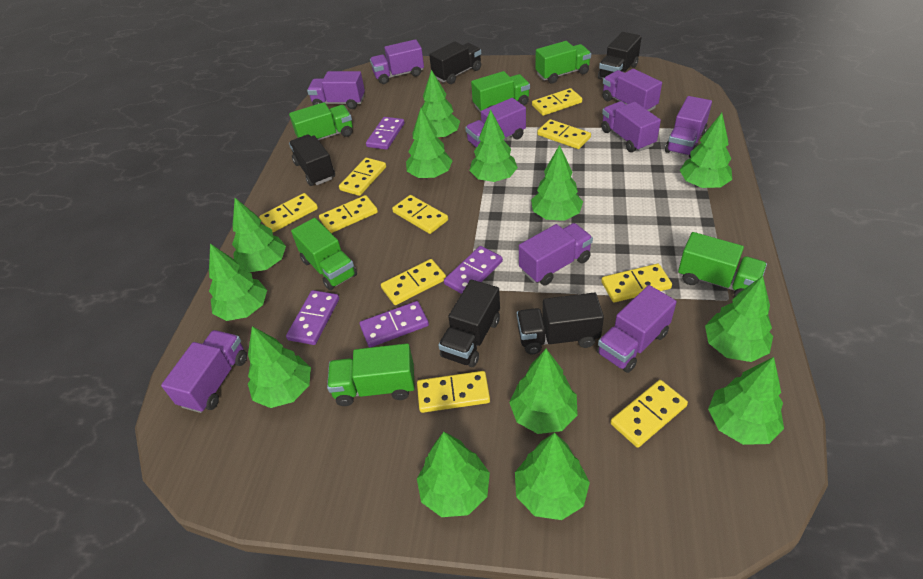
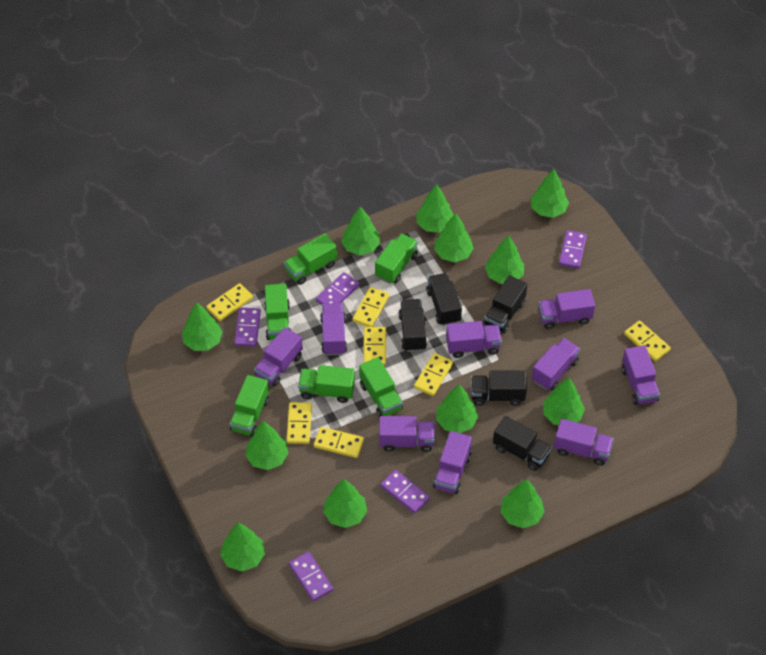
green tree: 13 -> 12
purple domino: 4 -> 5
yellow domino: 10 -> 7

